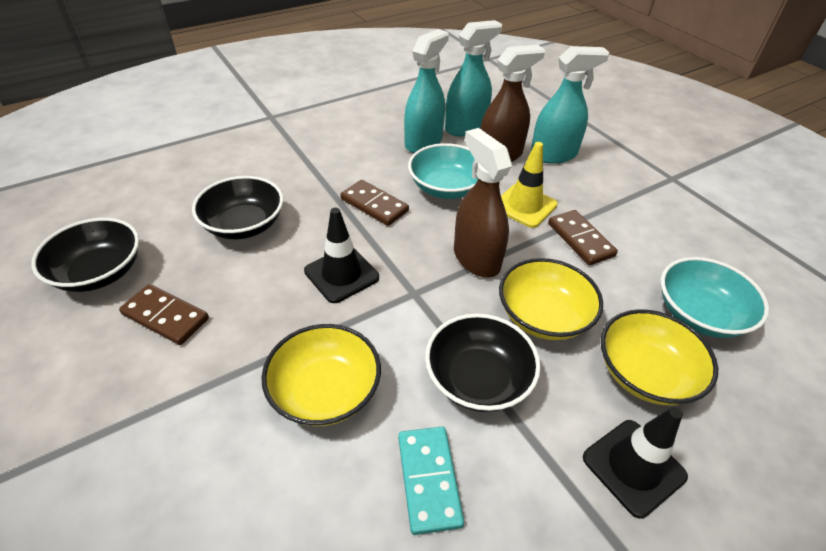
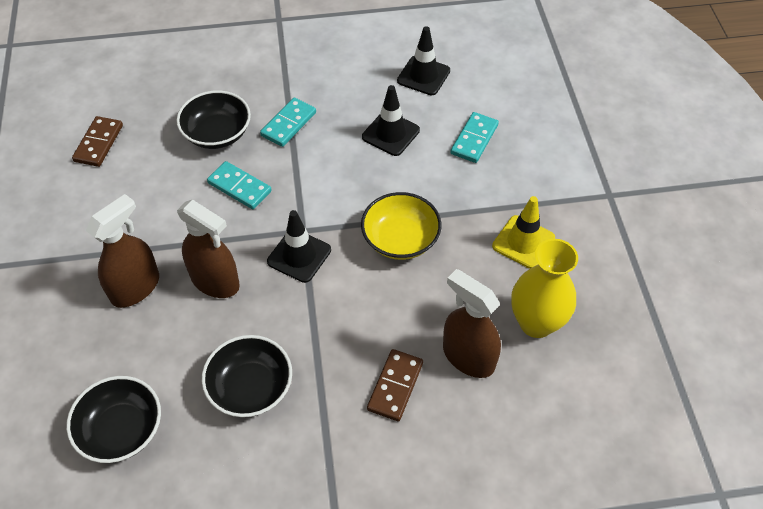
black traffic cone: 2 -> 3
brown domino: 3 -> 2
brown spray bottle: 2 -> 3
turquoise bowl: 2 -> 0
turquoise domino: 1 -> 3
turquoise spray bottle: 3 -> 0
yellow bowl: 3 -> 1
yellow vase: 0 -> 1

